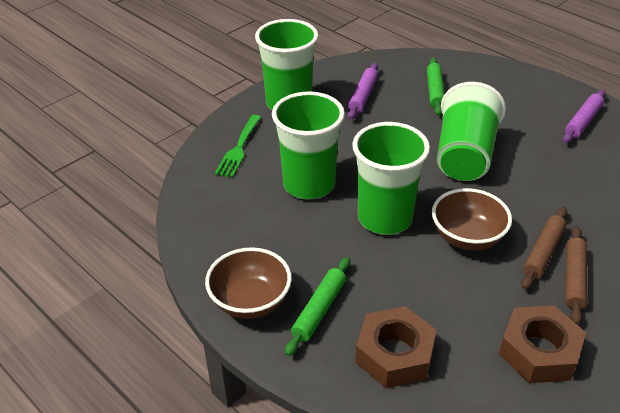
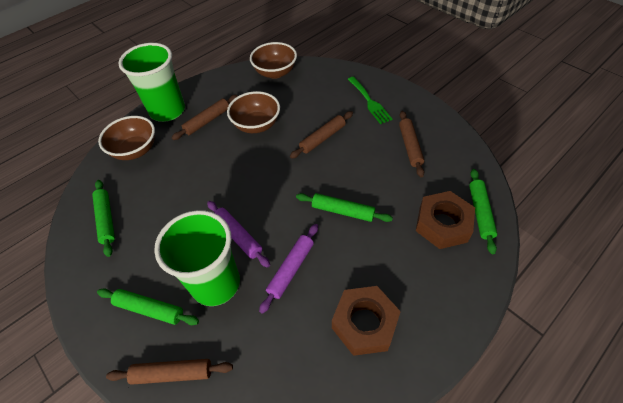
brown bowl: 2 -> 3
brown rolling pin: 2 -> 4
green cup: 4 -> 2
green rolling pin: 2 -> 4

